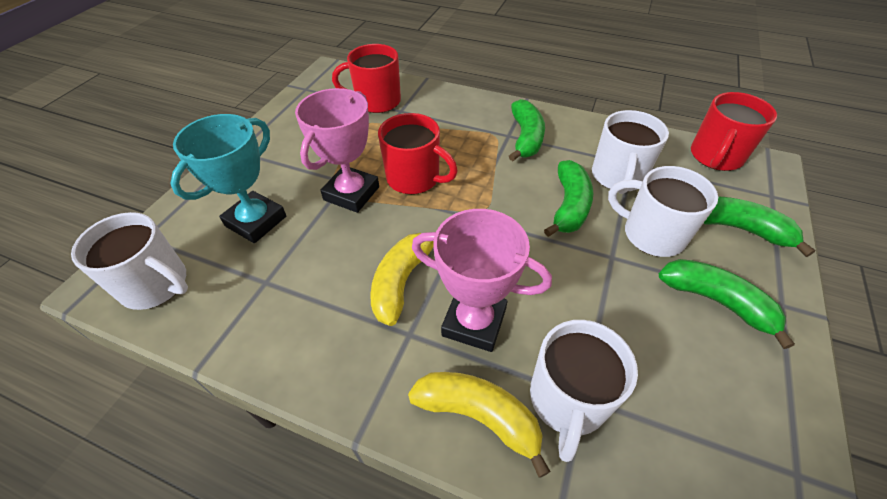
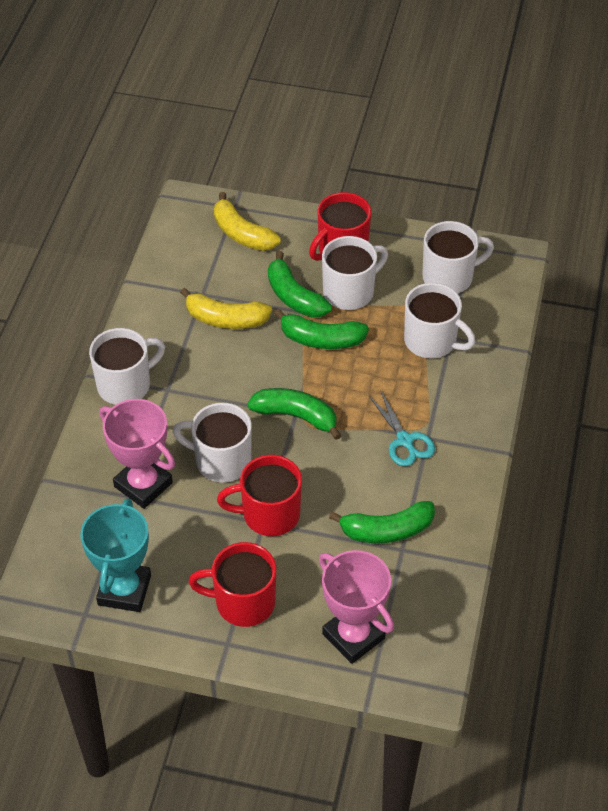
turquoise scissors: 0 -> 1
white mug: 4 -> 5

